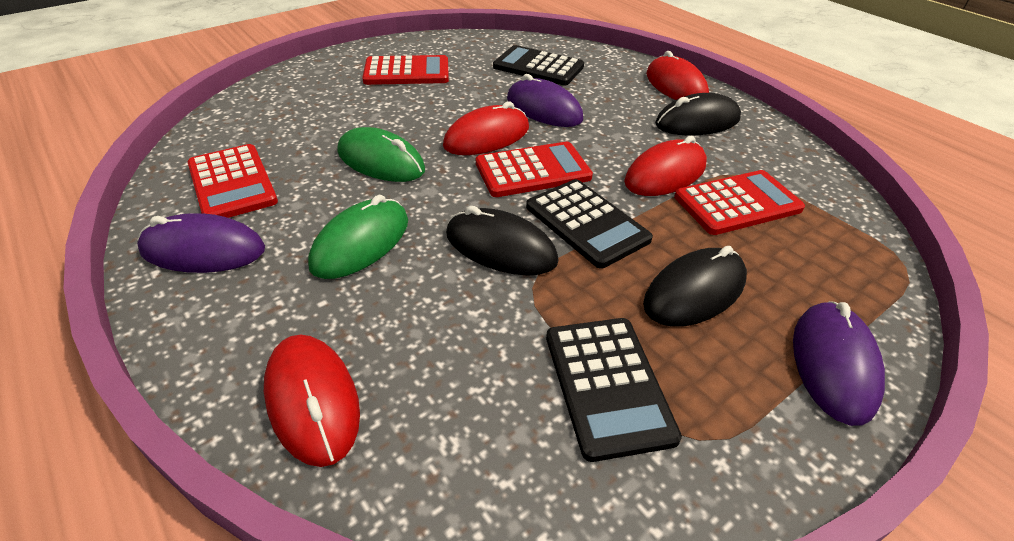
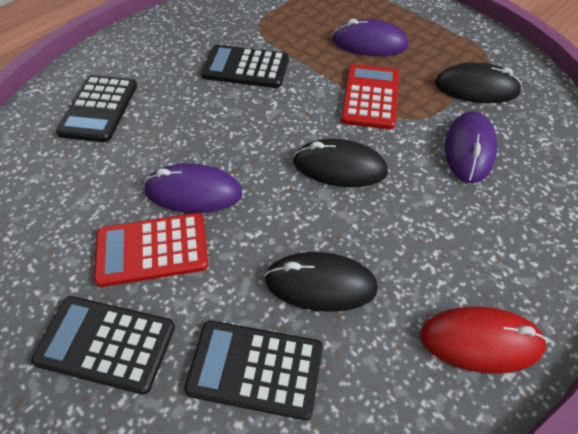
black calculator: 3 -> 4
green mouse: 2 -> 0
red calculator: 4 -> 2
red mouse: 4 -> 1

